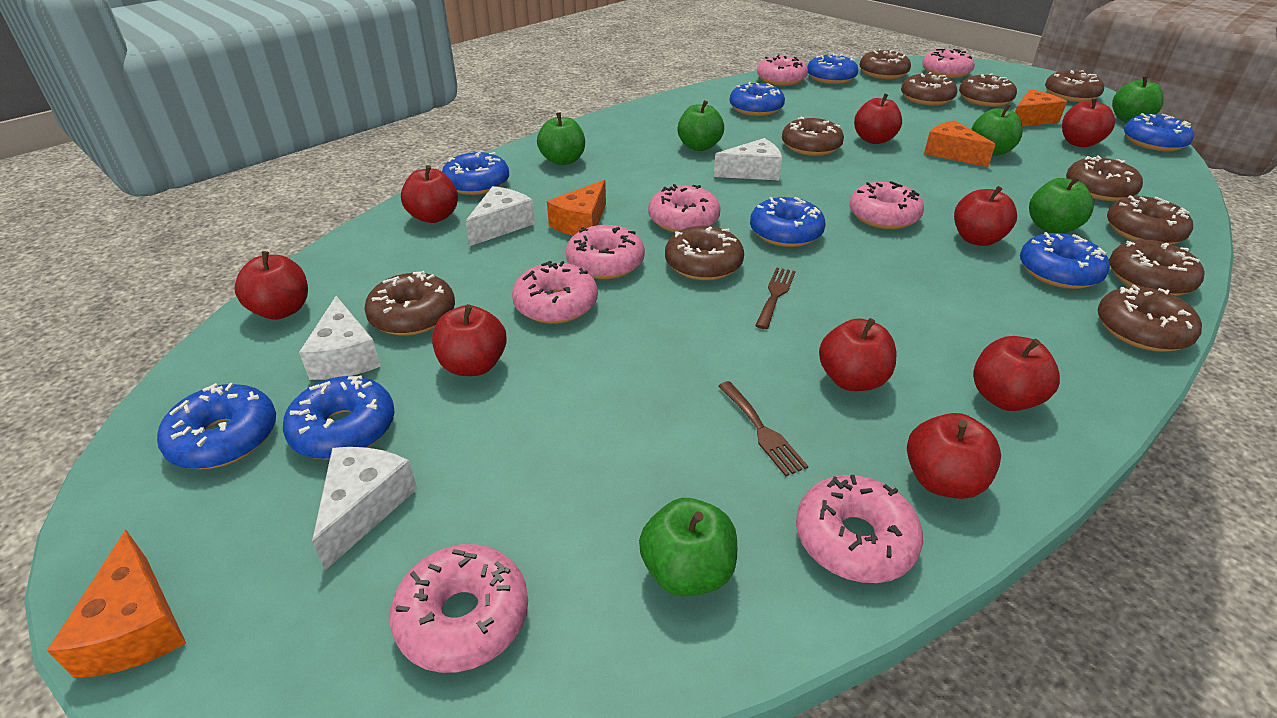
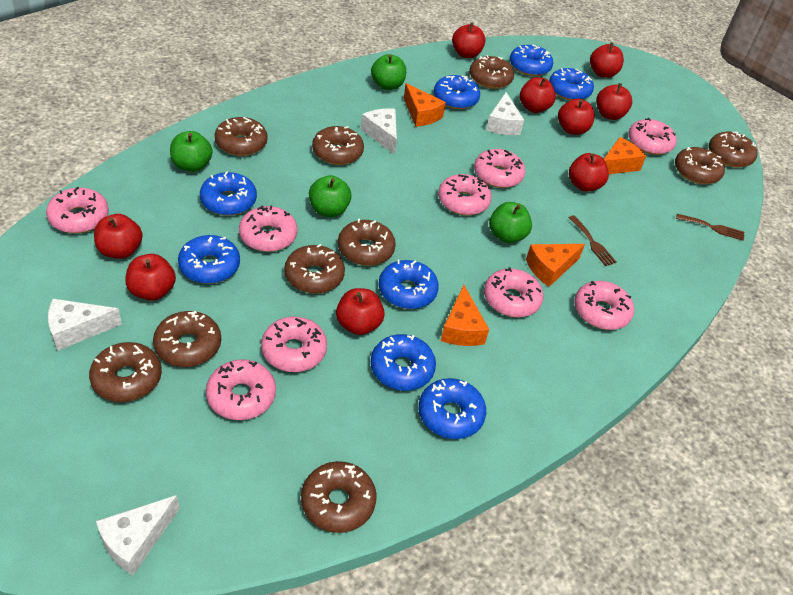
brown donut: 11 -> 10
green apple: 6 -> 4
pink donut: 8 -> 9

